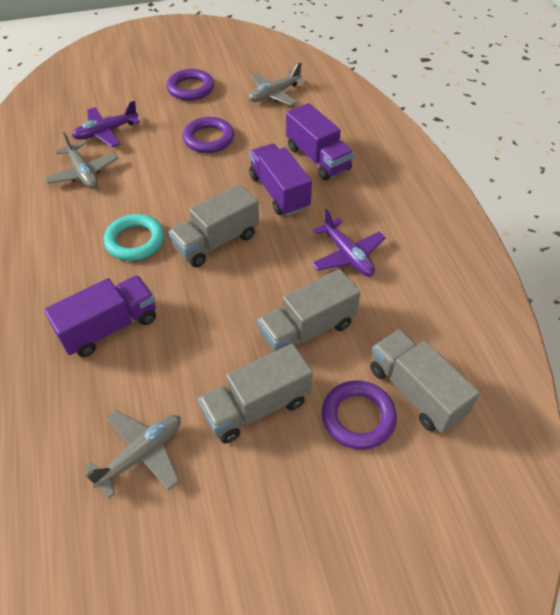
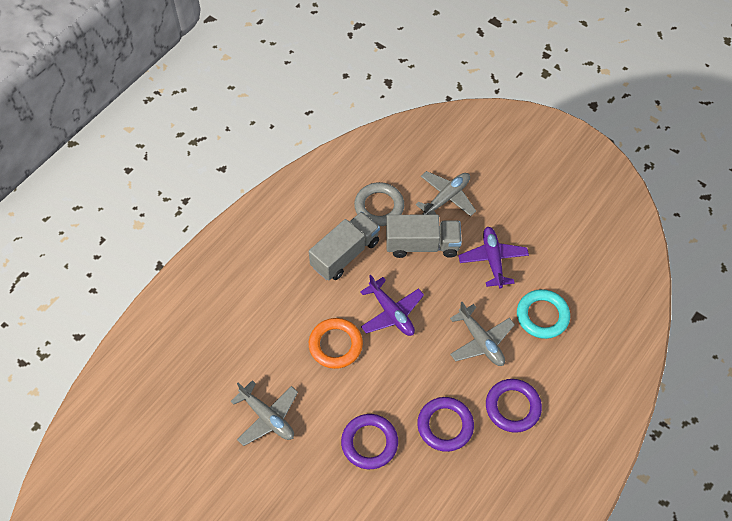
grey ring: 0 -> 1
grey truck: 4 -> 2
orange ring: 0 -> 1
purple truck: 3 -> 0

